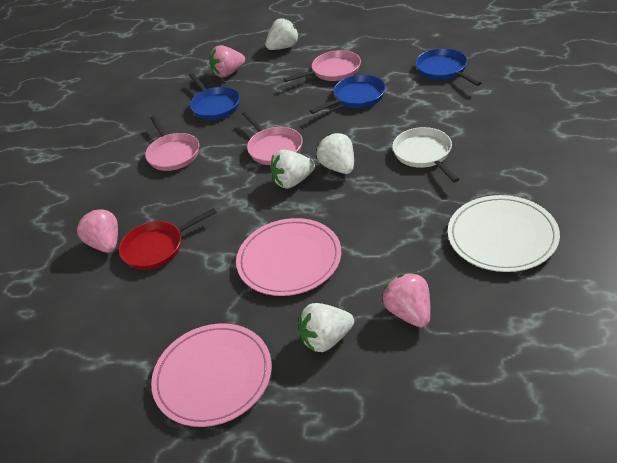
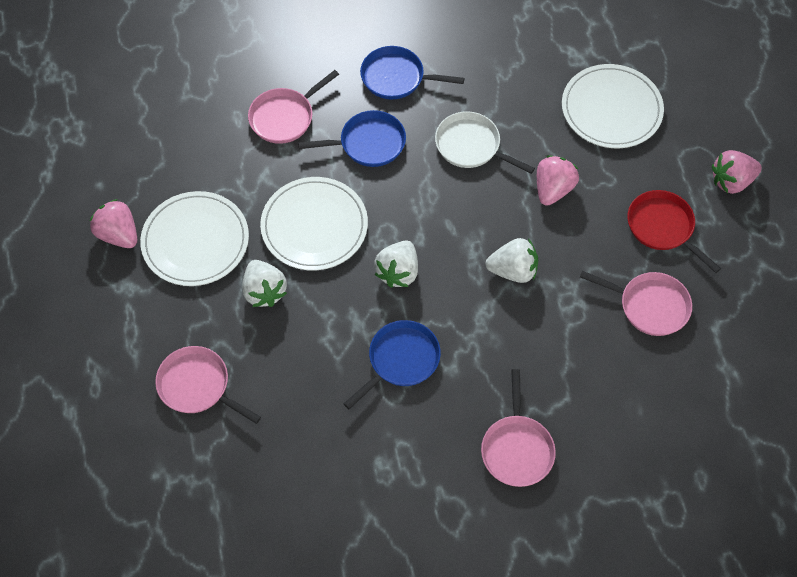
pink pan: 3 -> 4
pink plate: 2 -> 0
white plate: 1 -> 3
white strawberry: 4 -> 3

